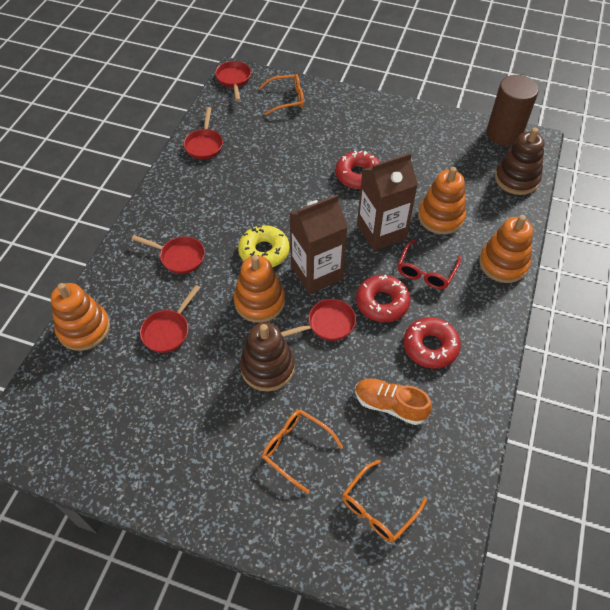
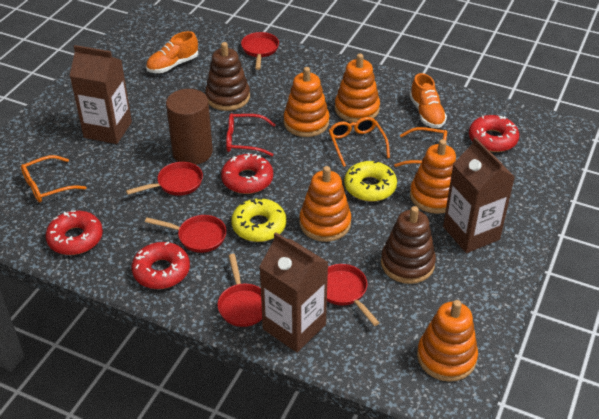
brown carton: 2 -> 3
orange shoe: 1 -> 2
orange stacking toy: 4 -> 5
red donut: 3 -> 4
yellow donut: 1 -> 2

